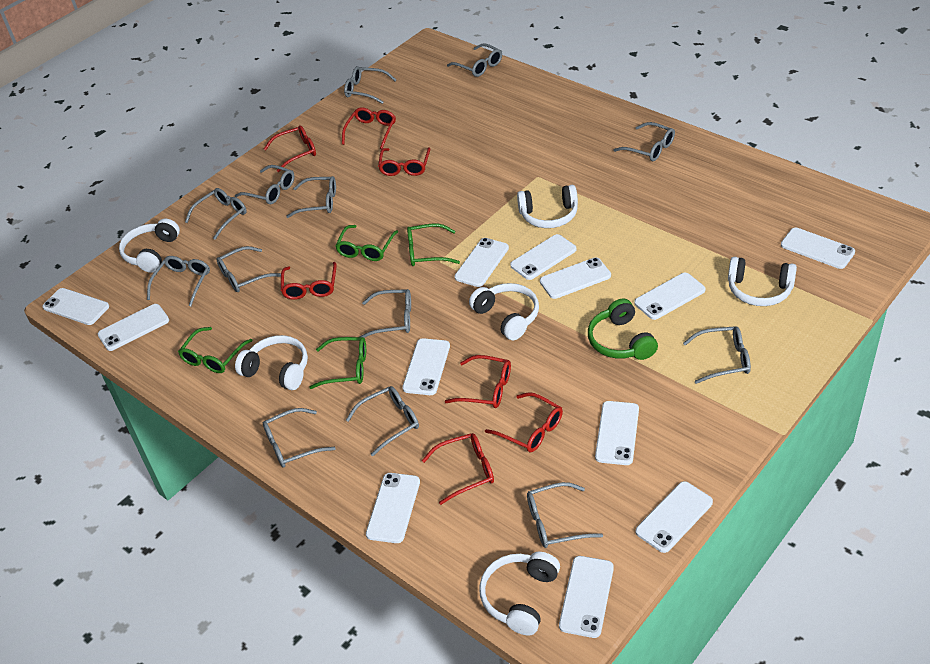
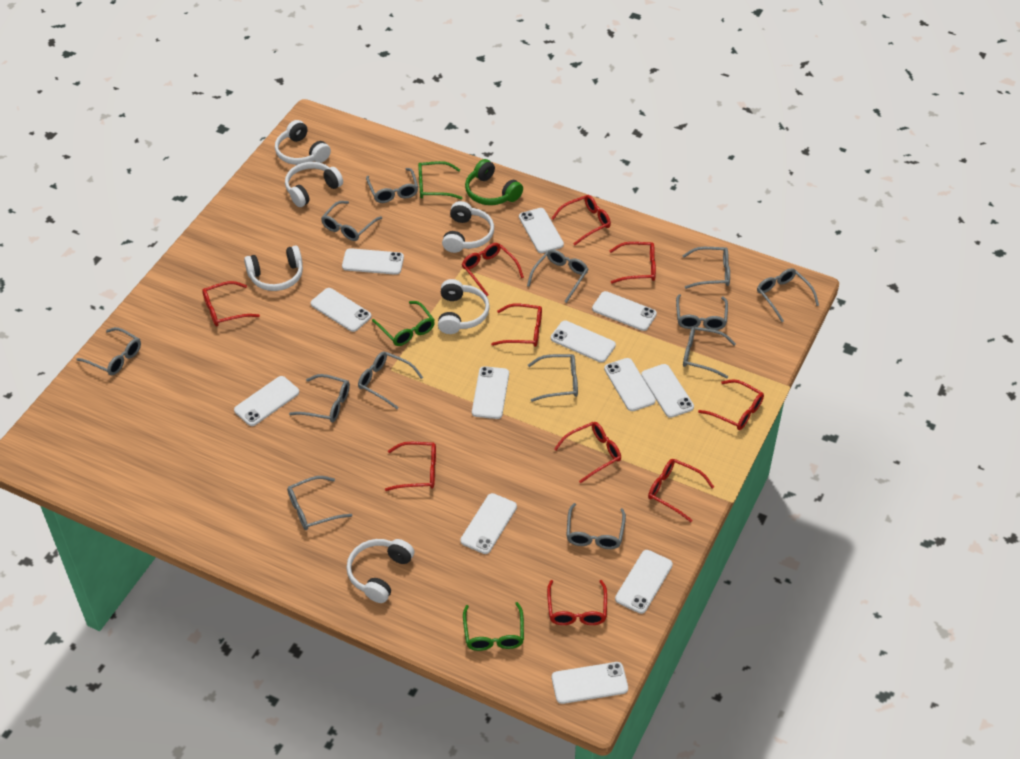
green glasses: 4 -> 3
red glasses: 7 -> 10

